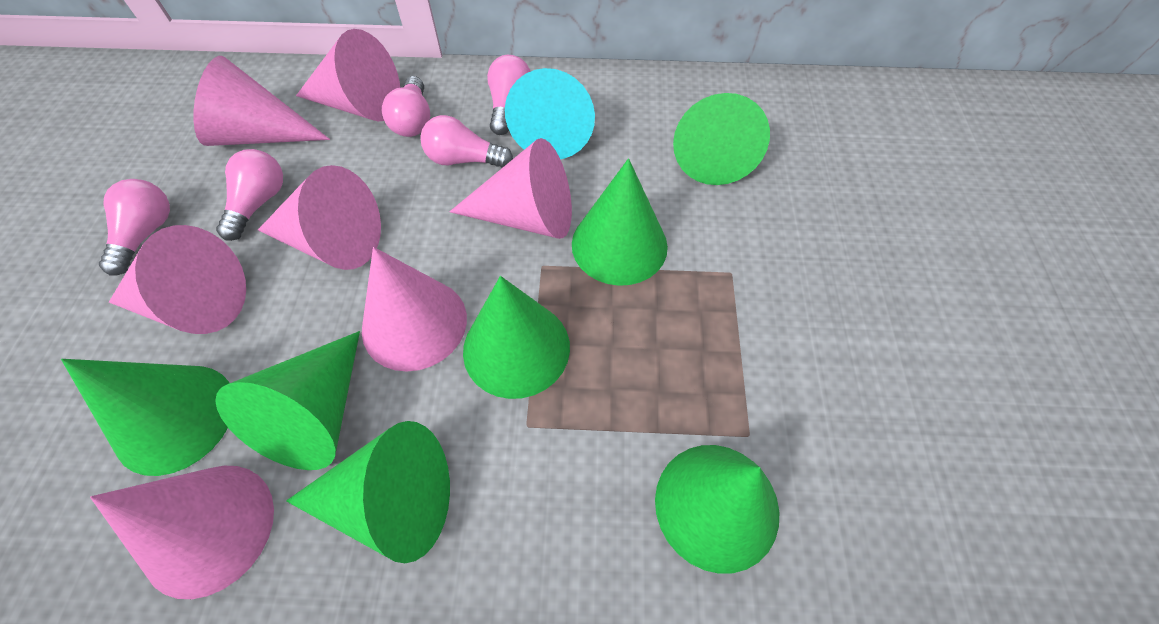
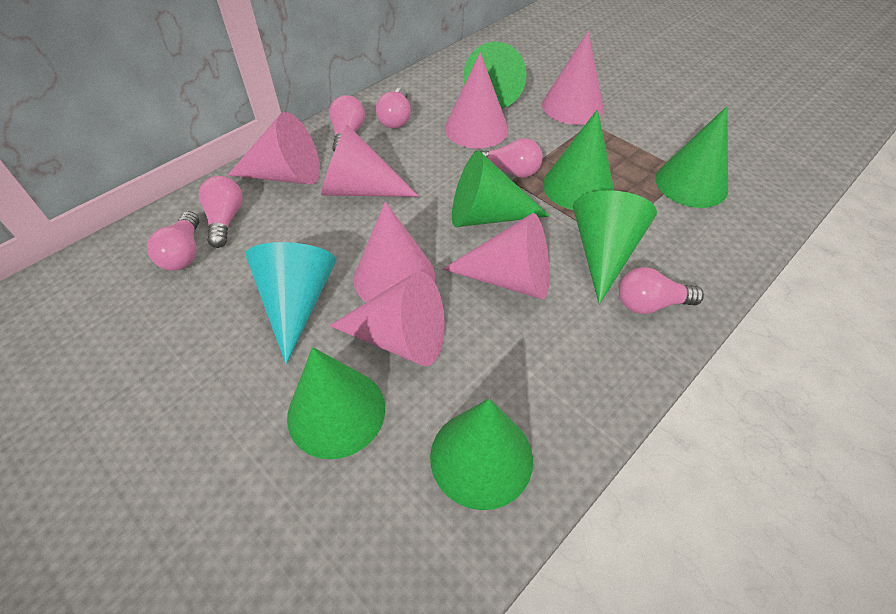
pink light bulb: 5 -> 6

